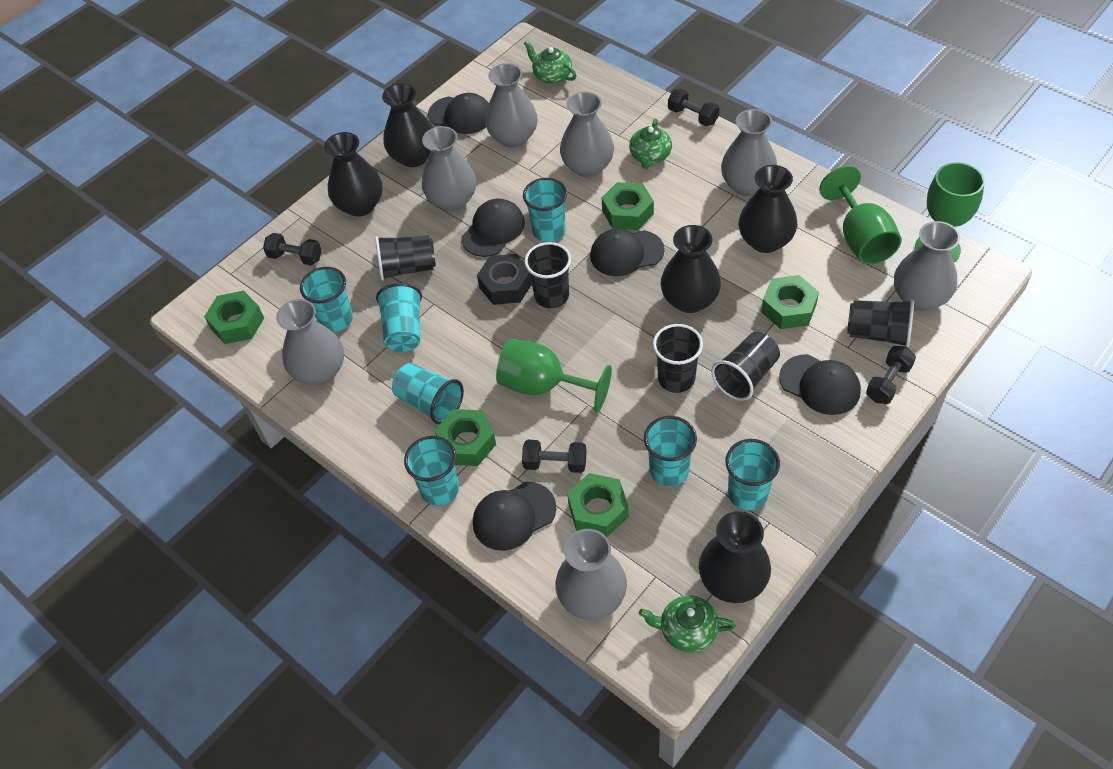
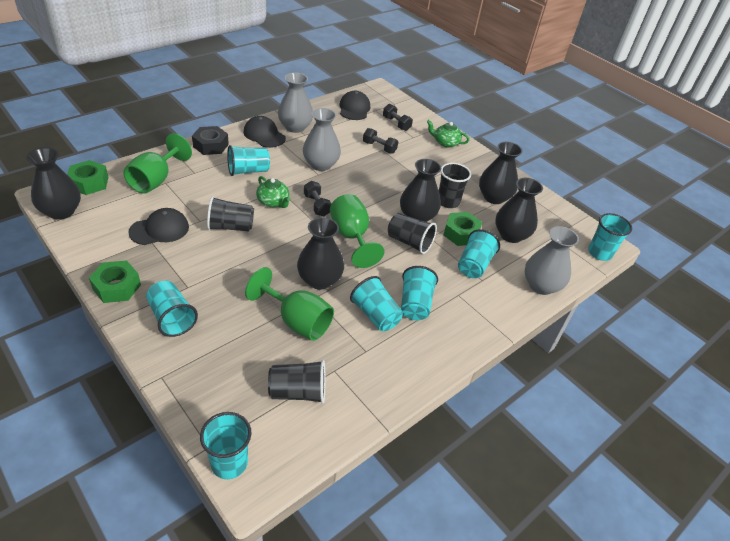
black cap: 5 -> 3
black cup: 5 -> 4
black dumbbell: 4 -> 3
green nut: 5 -> 3
green teapot: 3 -> 2
grey vase: 7 -> 3

